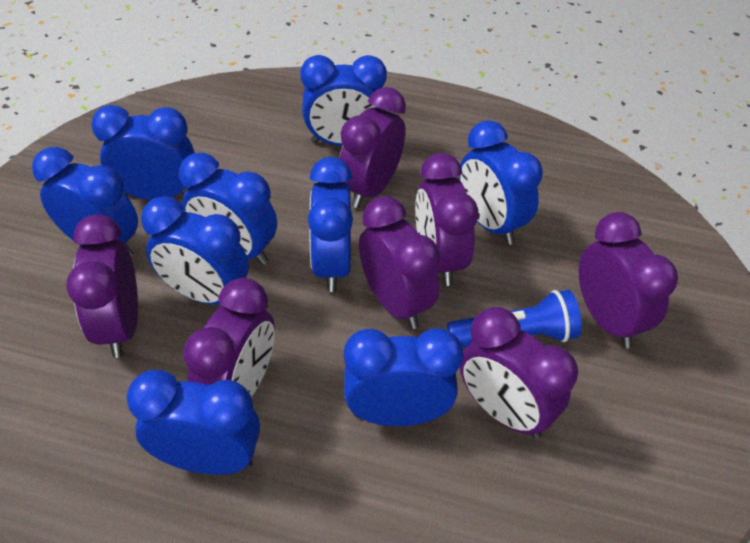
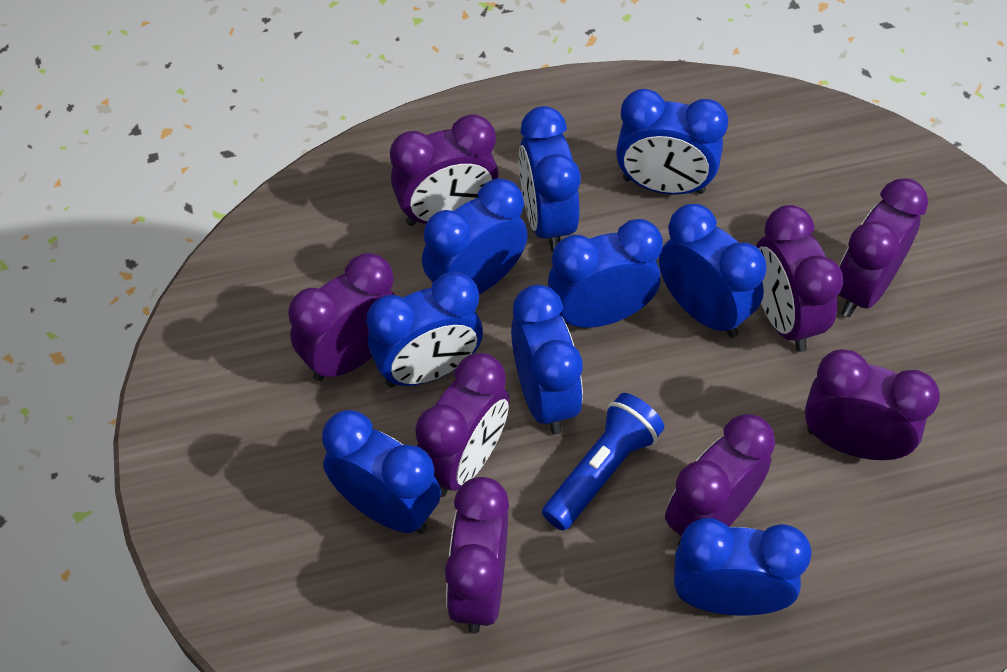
purple clock: 7 -> 8

